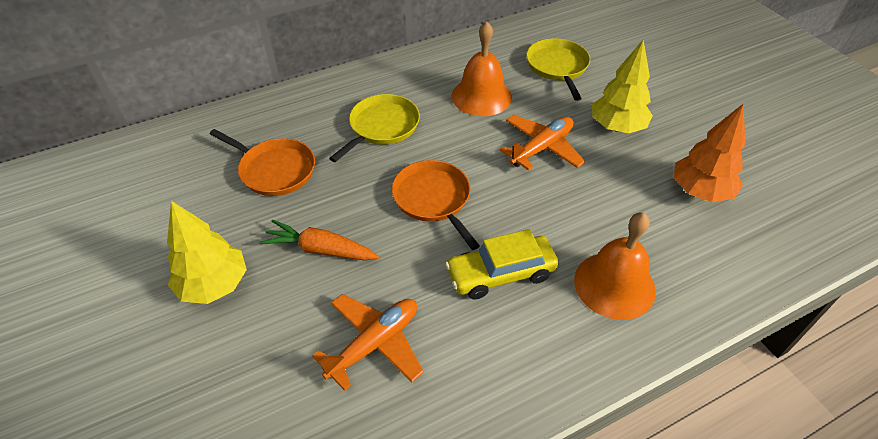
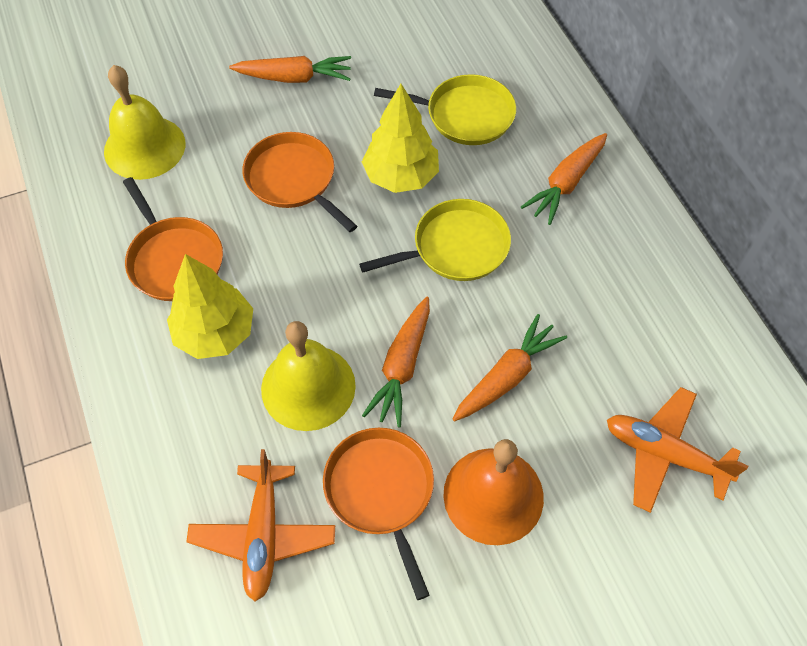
orange bell: 2 -> 1
orange carrot: 1 -> 4
orange pan: 2 -> 3
orange tree: 1 -> 0
yellow bell: 0 -> 2
yellow car: 1 -> 0

